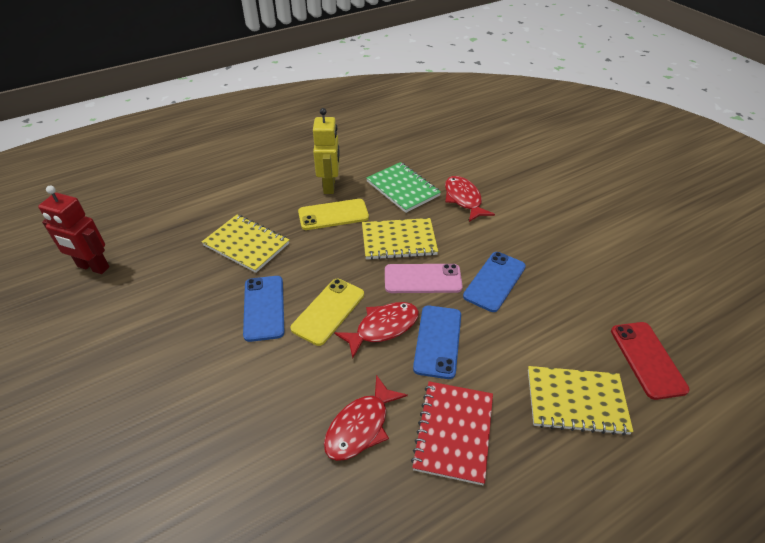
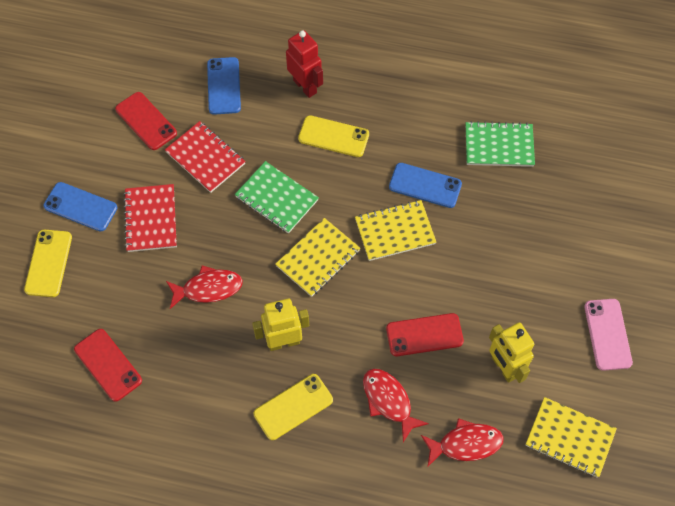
green notebook: 1 -> 2
red notebook: 1 -> 2
red phone: 1 -> 3
yellow phone: 2 -> 3
yellow robot: 1 -> 2

